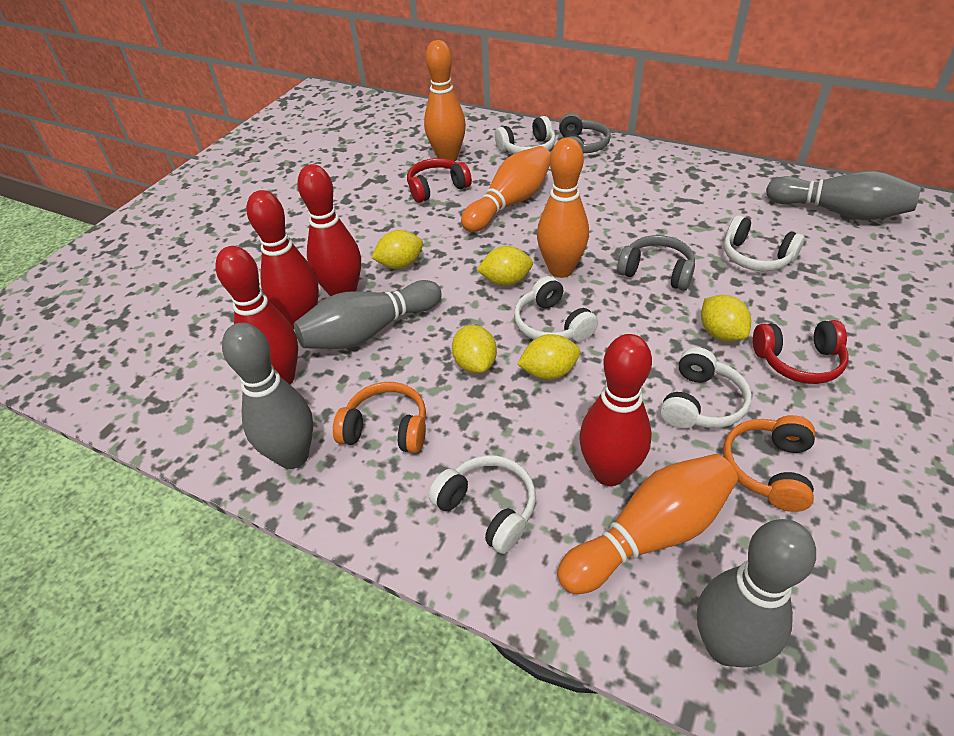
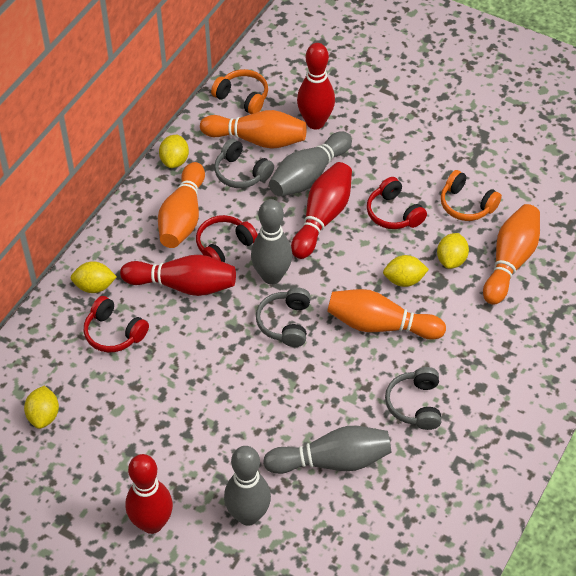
grey headphones: 2 -> 3
red headphones: 2 -> 3
white headphones: 5 -> 0

